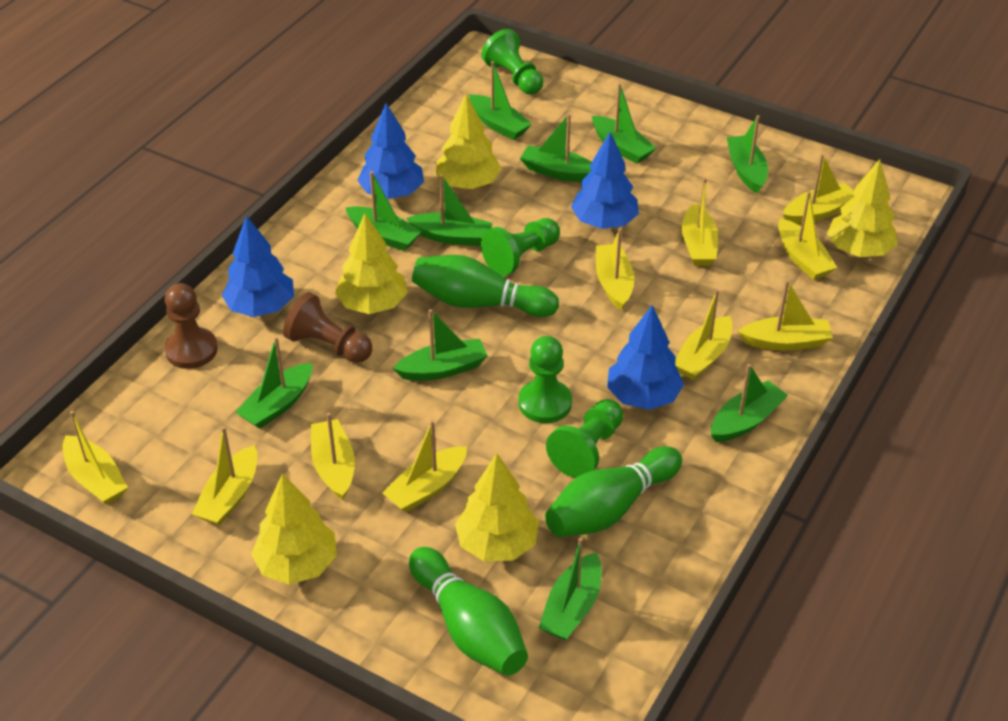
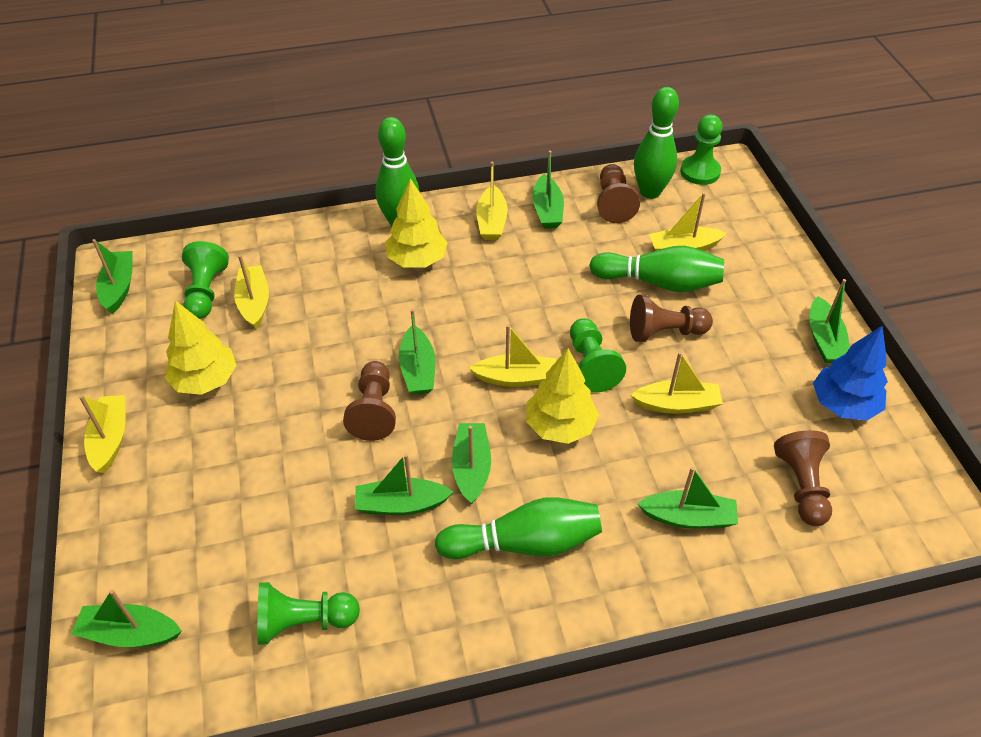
blue tree: 4 -> 1
brown pawn: 2 -> 4
green boat: 10 -> 8
green bowling pin: 3 -> 4
yellow boat: 10 -> 6
yellow tree: 5 -> 3

